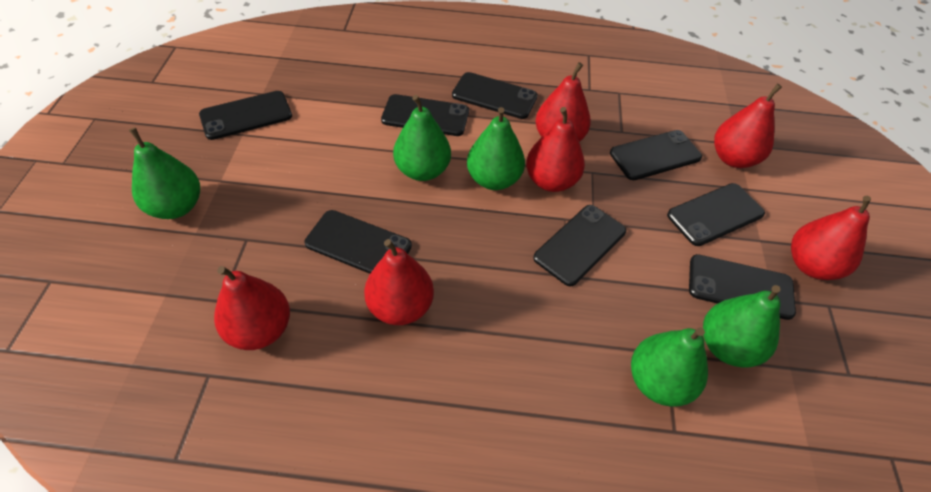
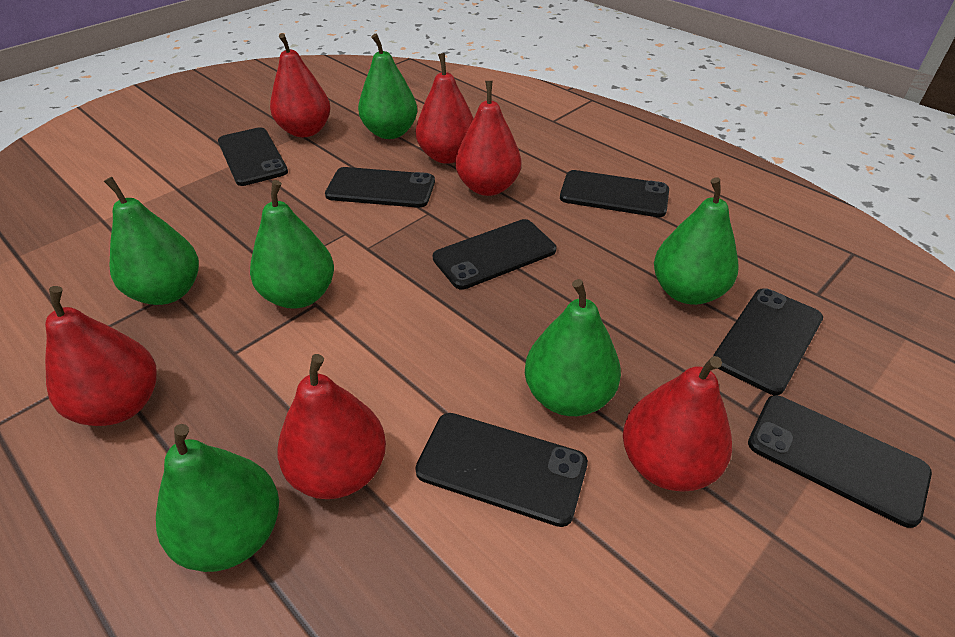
black phone: 8 -> 7
green pear: 5 -> 6

